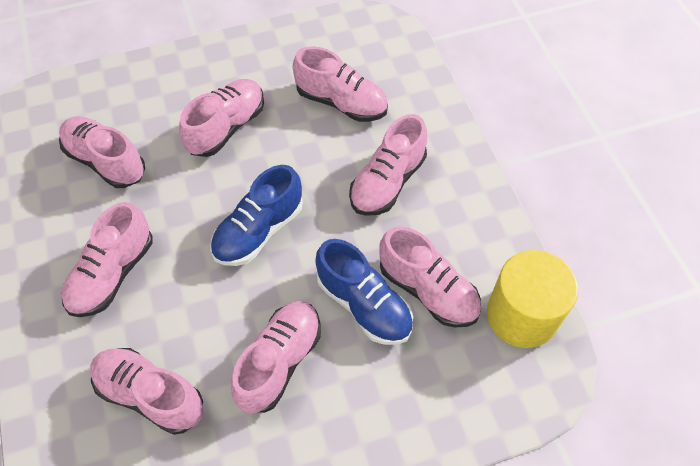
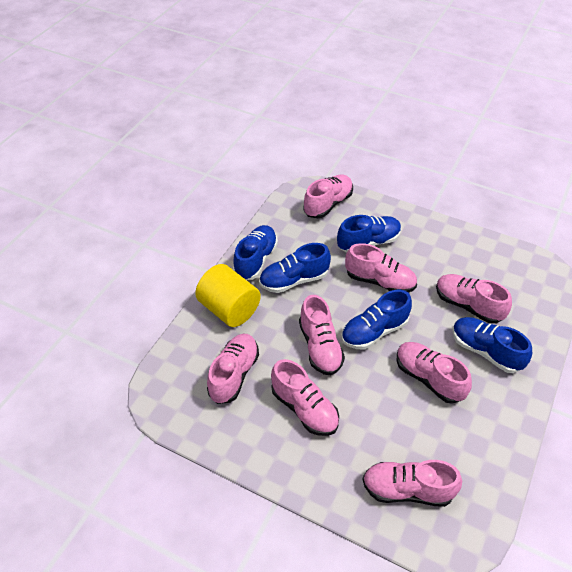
blue shoe: 2 -> 5

